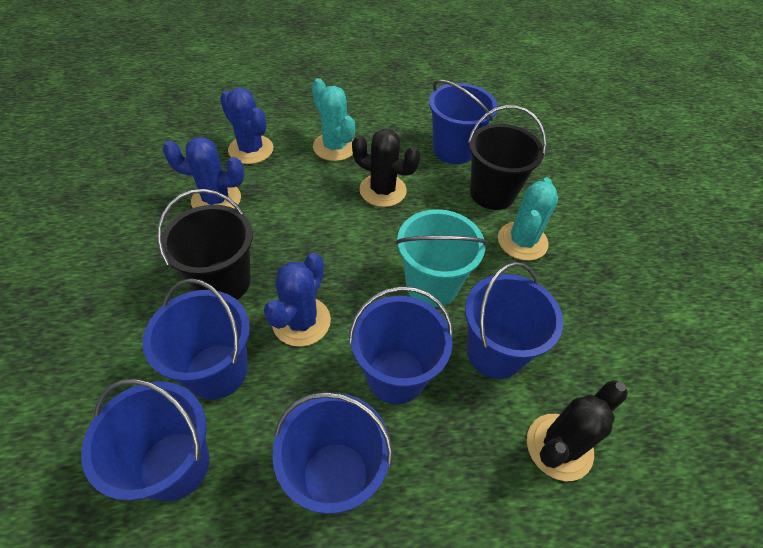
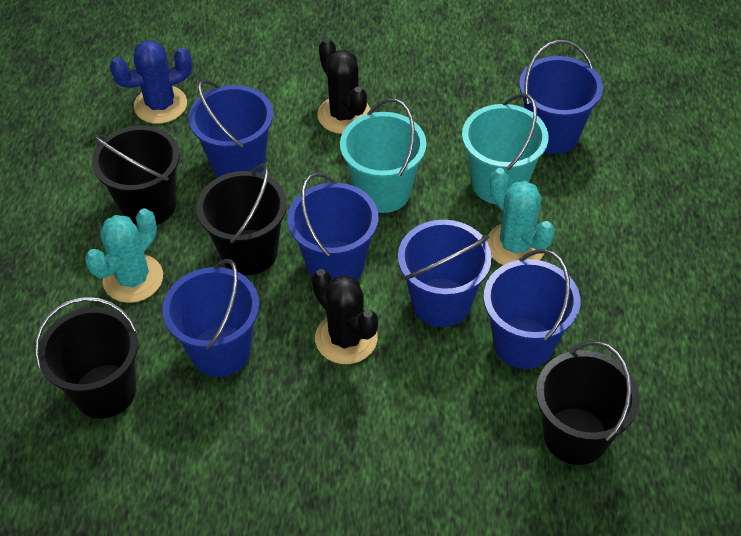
black bucket: 2 -> 4
blue cactus: 3 -> 1
turquoise bucket: 1 -> 2

